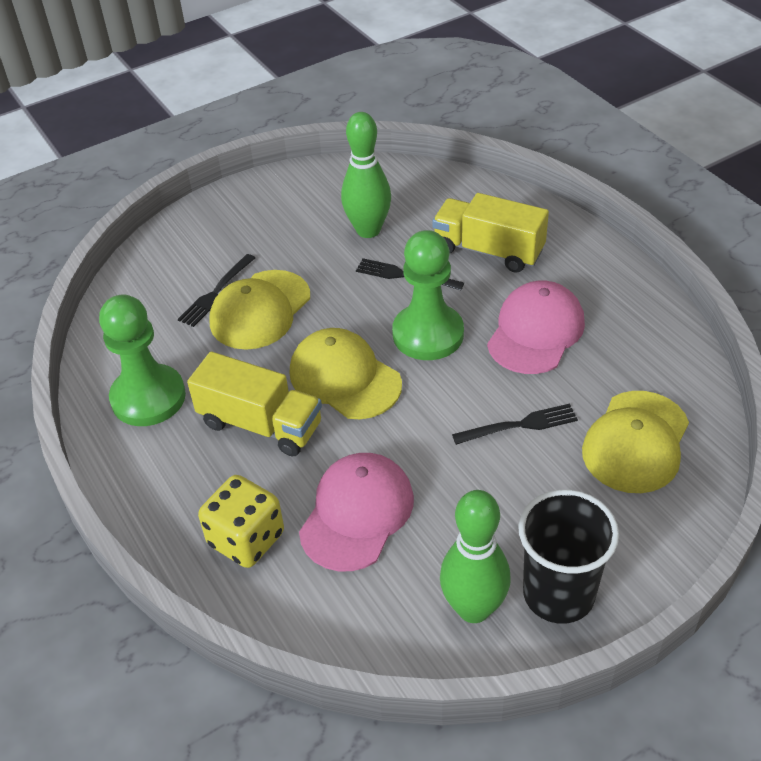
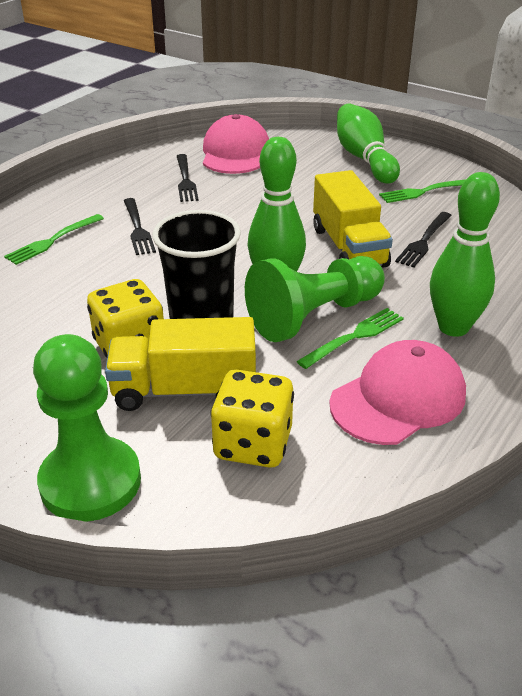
green bowling pin: 2 -> 3
green fork: 0 -> 3
yellow cap: 3 -> 0
yellow dice: 1 -> 2

